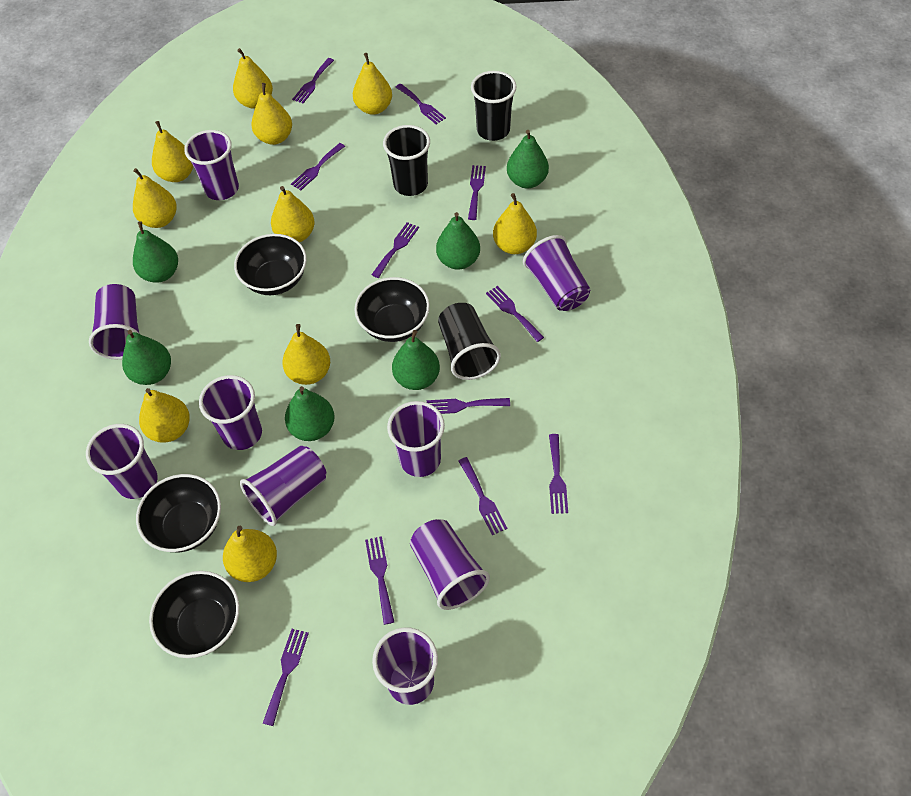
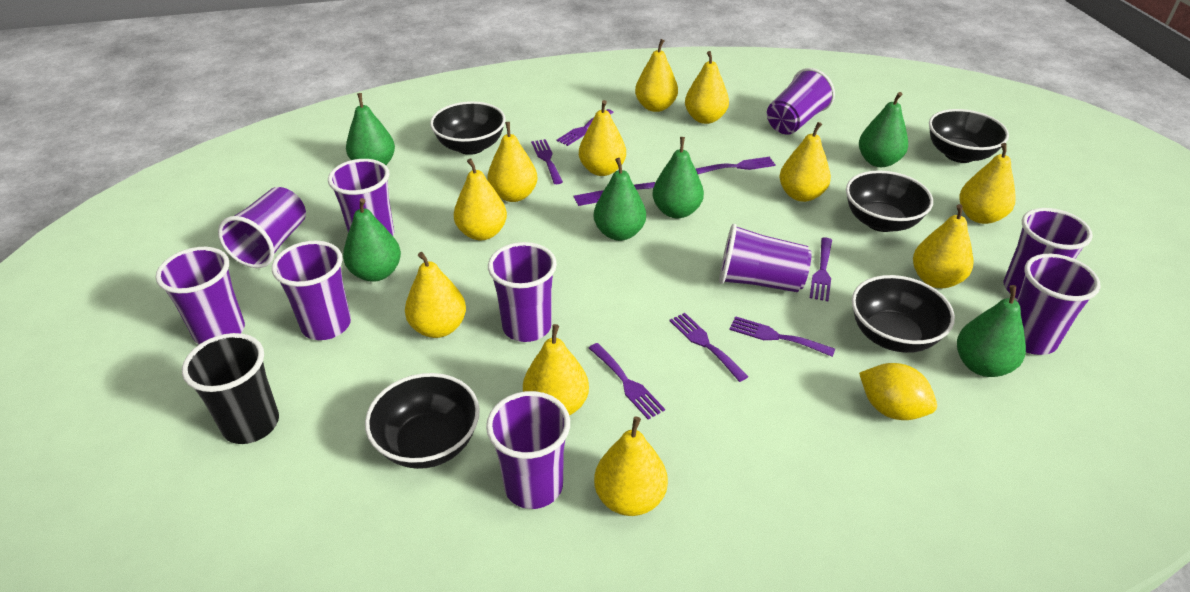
black bowl: 4 -> 5
black cup: 3 -> 1
purple cup: 9 -> 10
purple fork: 11 -> 8
yellow lemon: 0 -> 1
yellow pear: 10 -> 11

